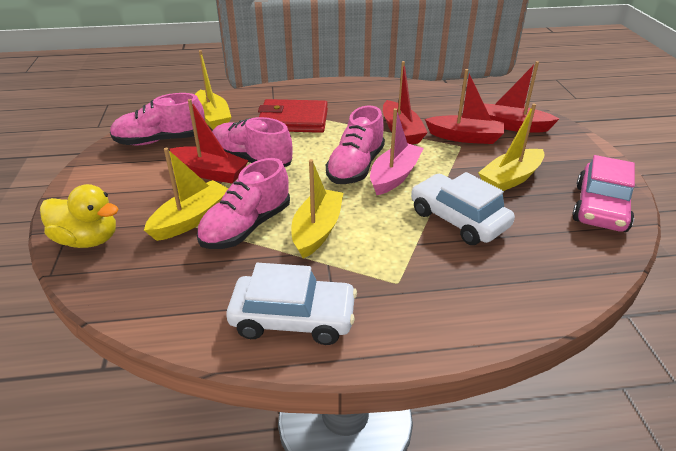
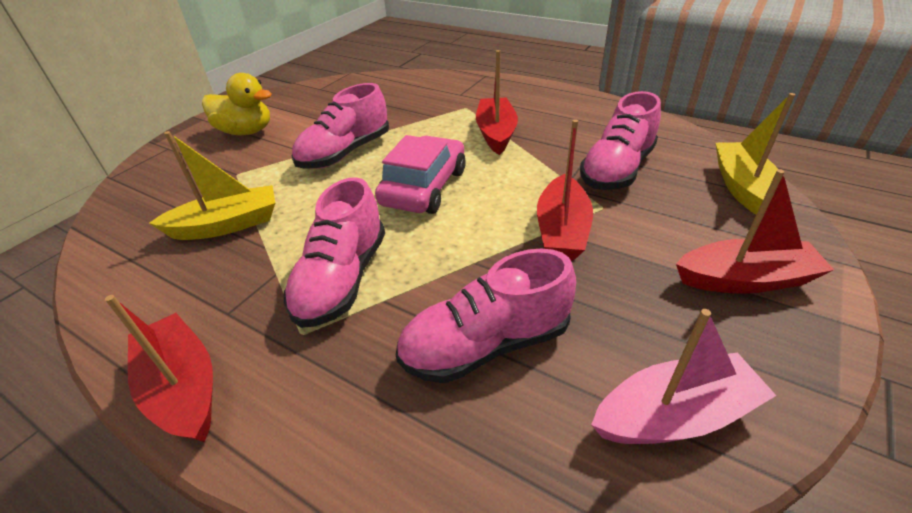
red wallet: 1 -> 0
white car: 2 -> 0
yellow boat: 4 -> 2

